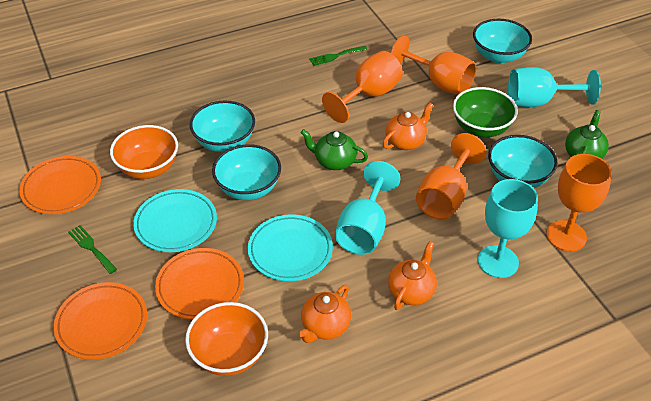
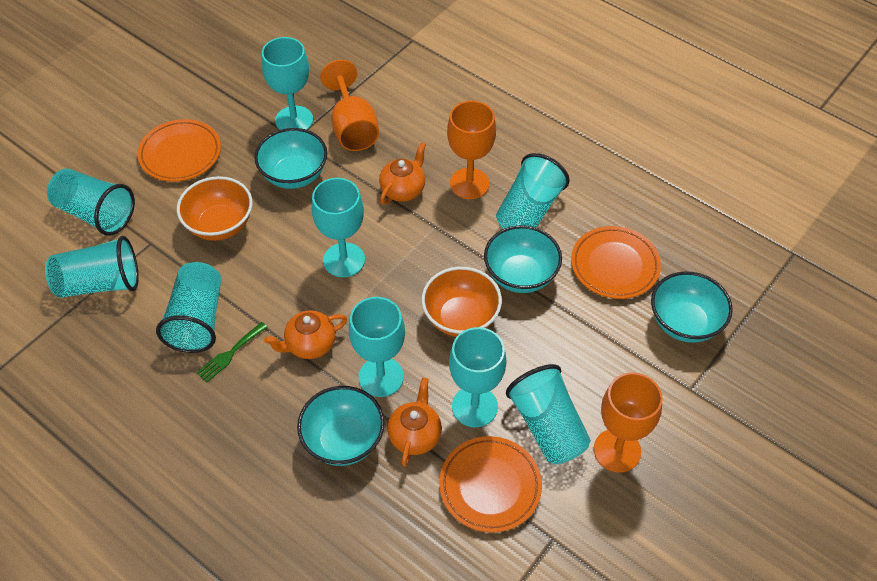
green bowl: 1 -> 0
green fork: 2 -> 1
green teapot: 2 -> 0
orange goblet: 4 -> 3
turquoise cup: 0 -> 5
turquoise goblet: 3 -> 4
turquoise plate: 2 -> 0

